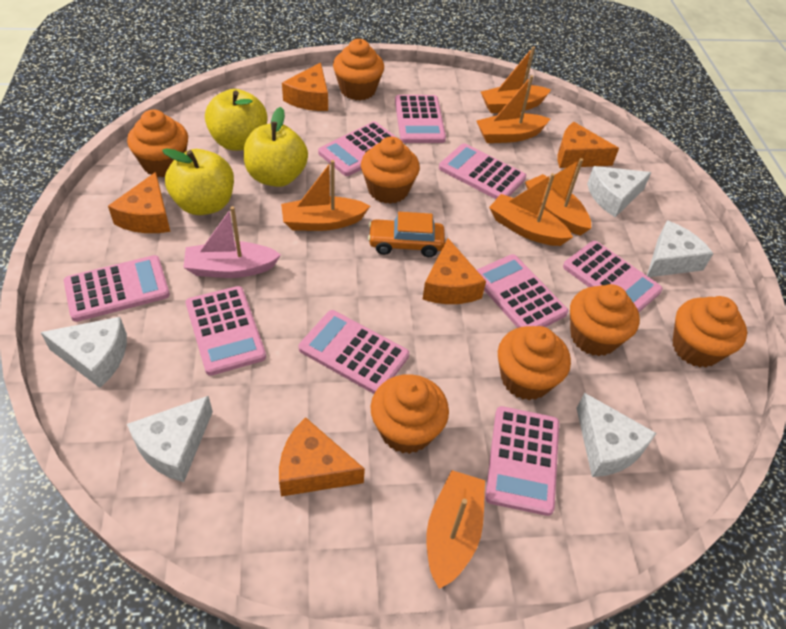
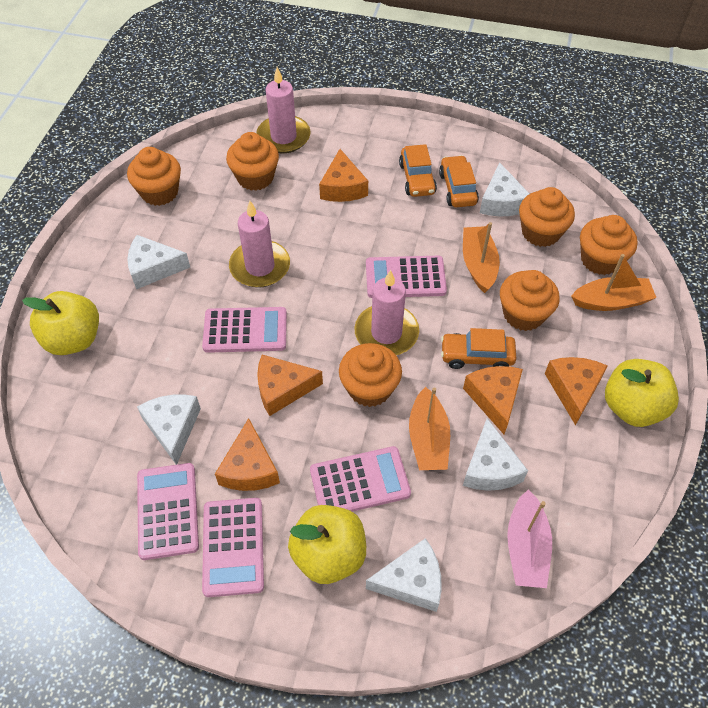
orange boat: 6 -> 3
orange car: 1 -> 3
orange cupcake: 7 -> 6
pink calculator: 9 -> 5
pink candle: 0 -> 3

